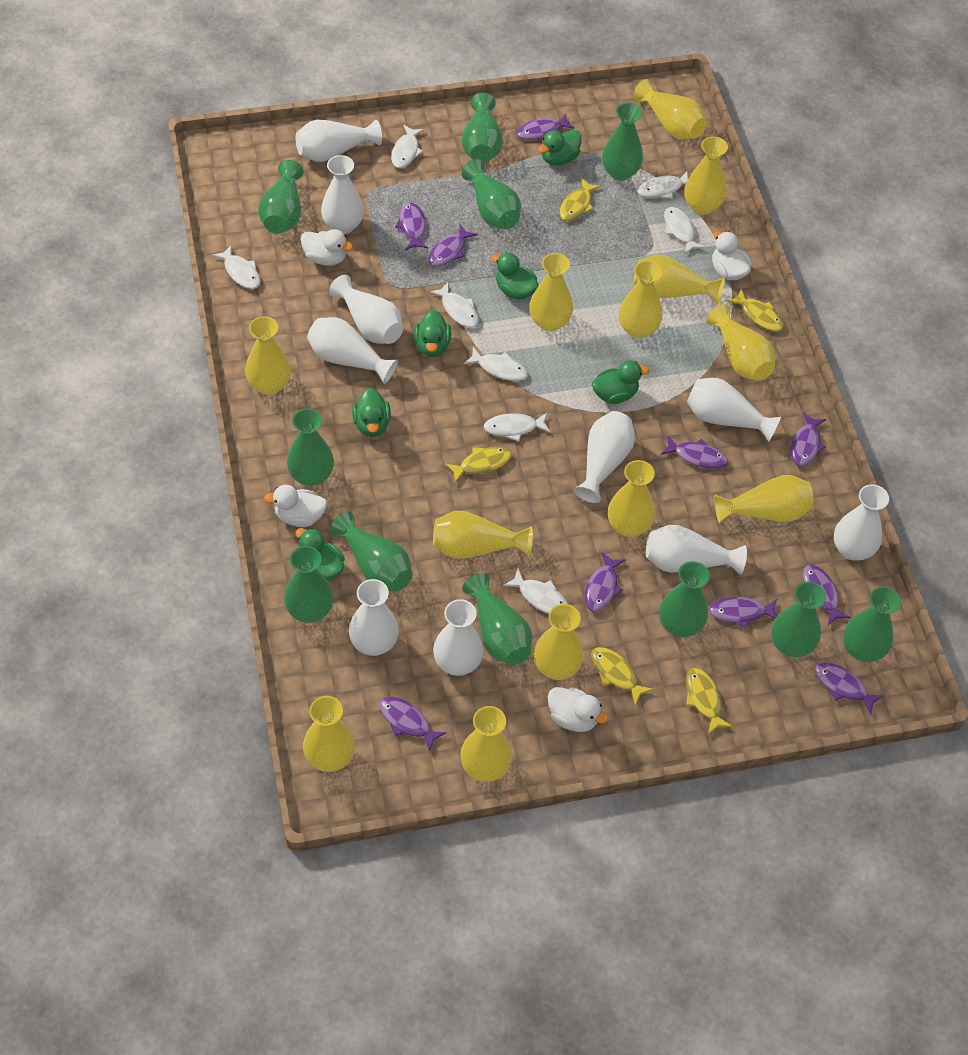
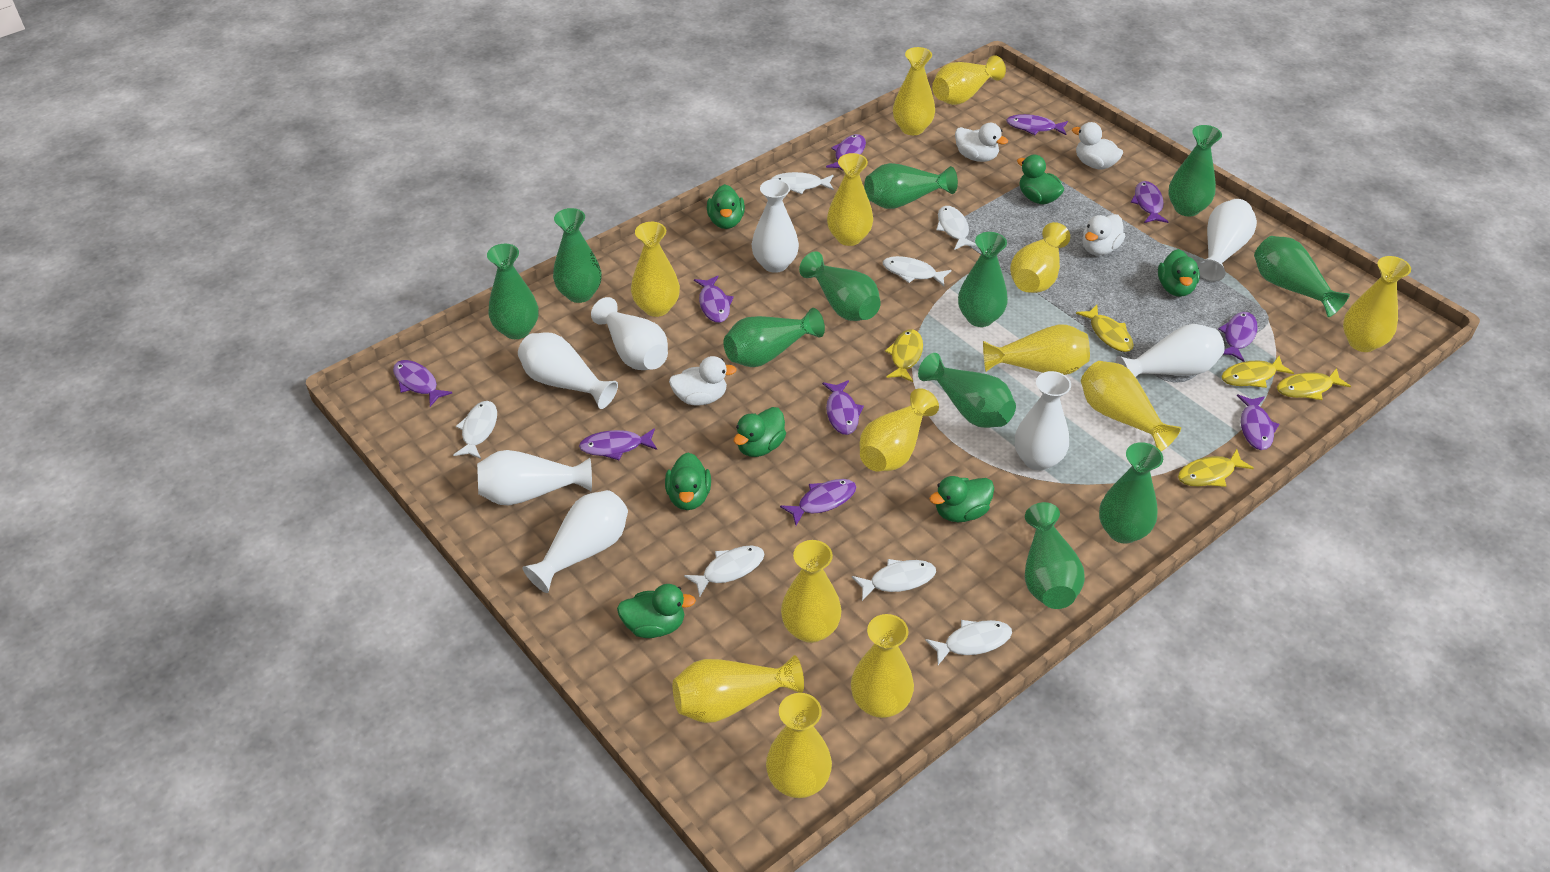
green duck: 6 -> 7
white fish: 8 -> 7
white vase: 10 -> 8

